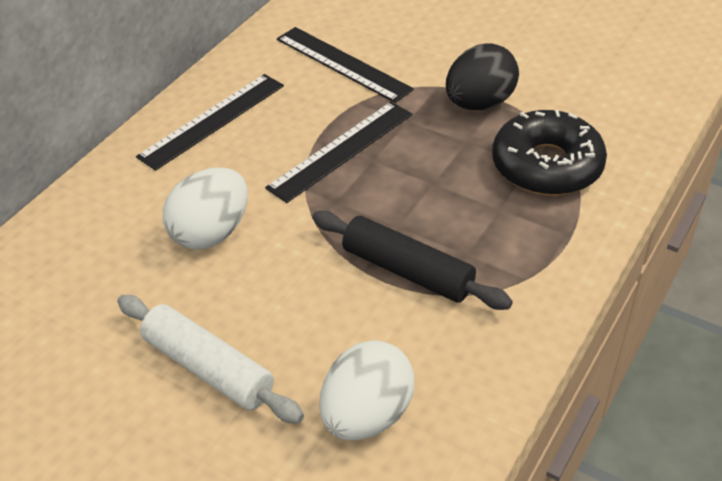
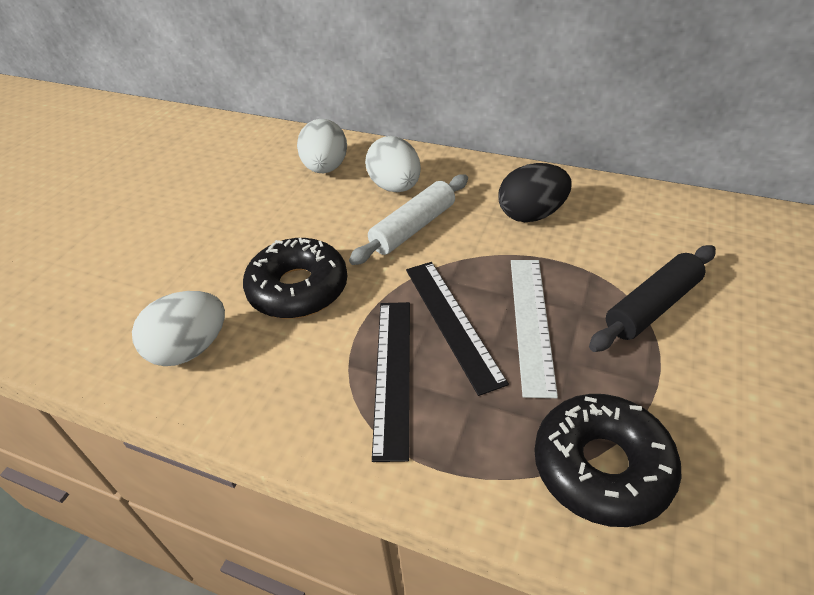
black donut: 1 -> 2
black ruler: 3 -> 2
white egg: 2 -> 3
white ruler: 0 -> 1

